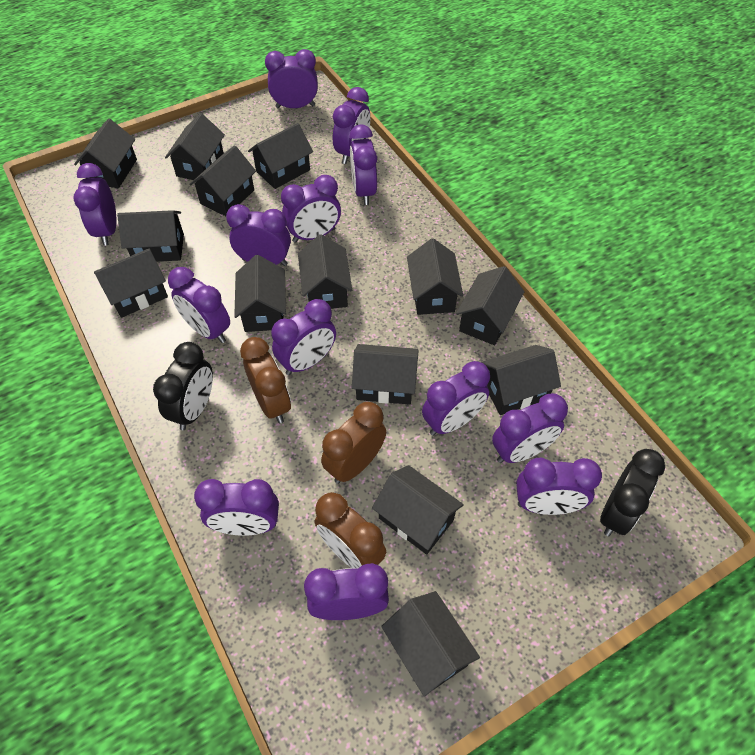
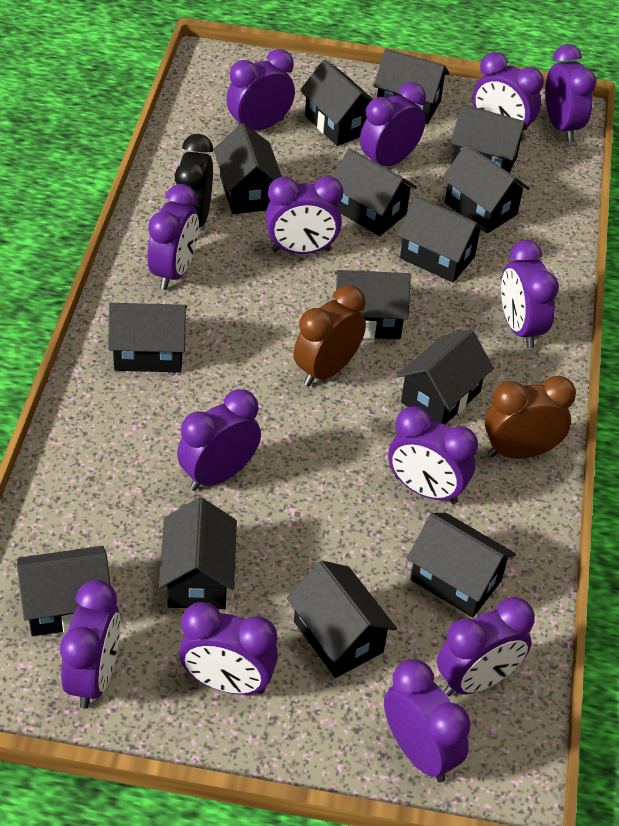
black clock: 2 -> 1
brown clock: 3 -> 2

